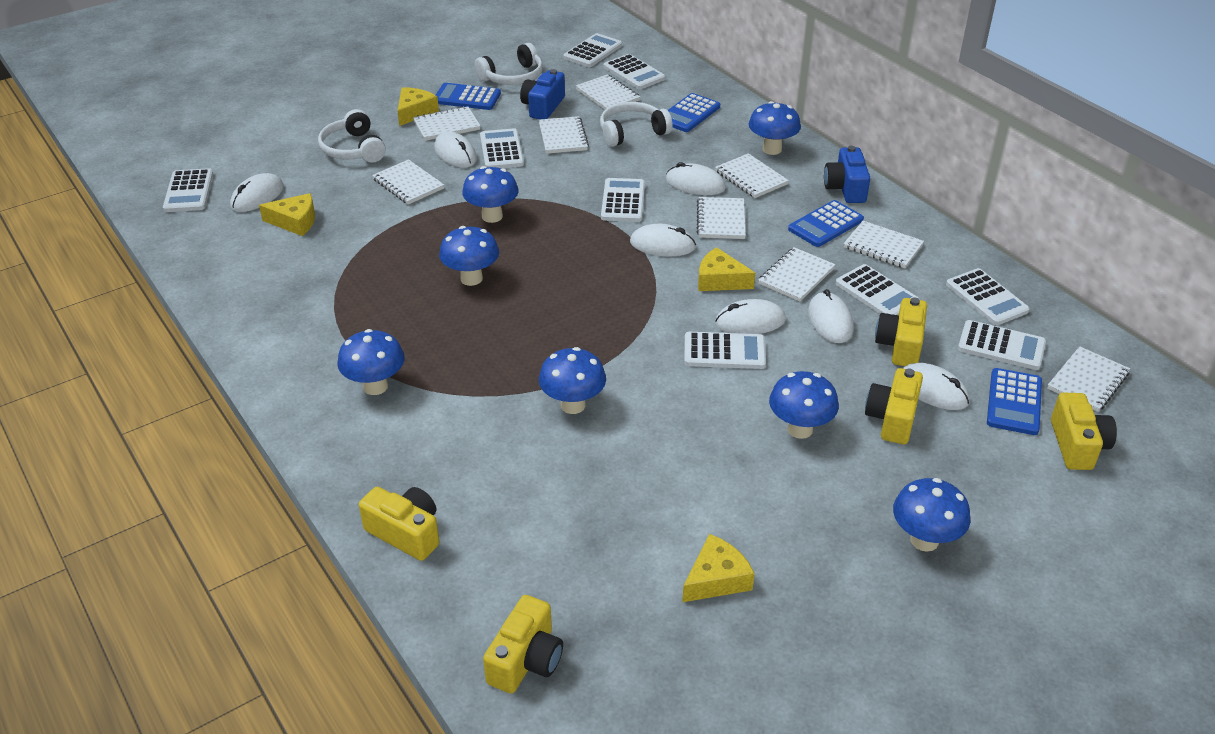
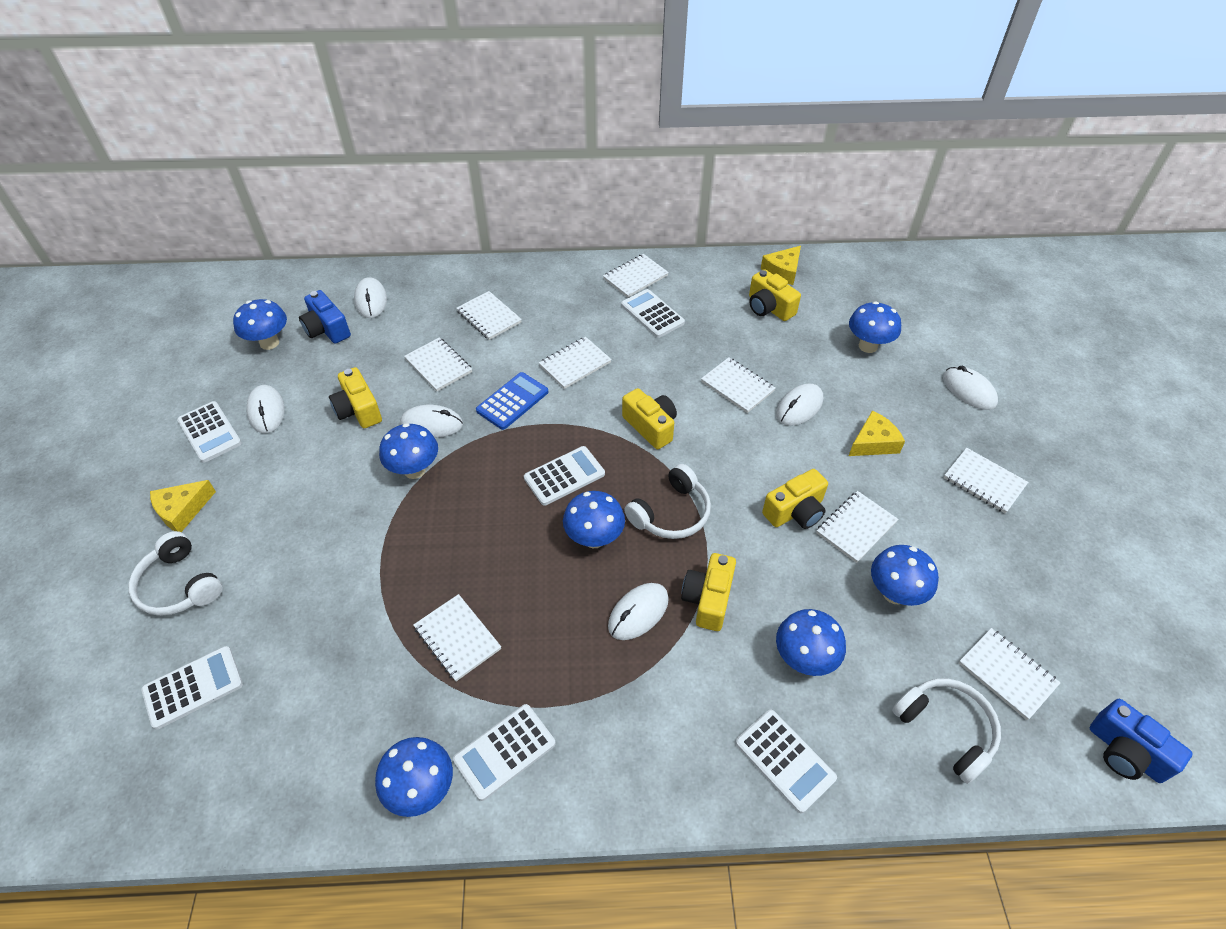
blue calculator: 4 -> 1
white calculator: 9 -> 6
white mouse: 7 -> 6
yellow cheese: 4 -> 3

